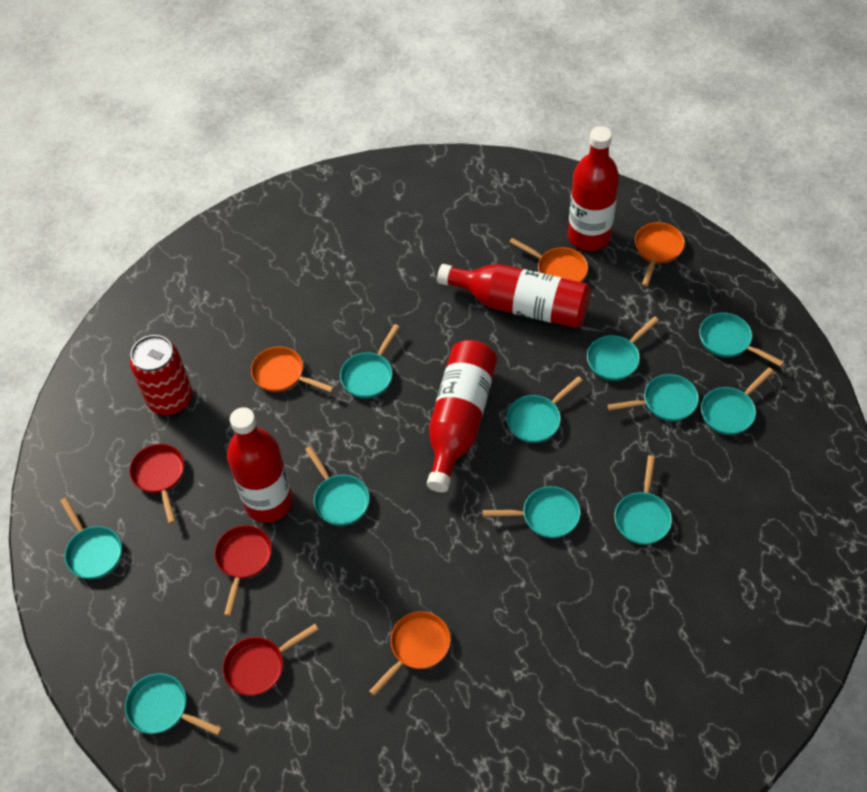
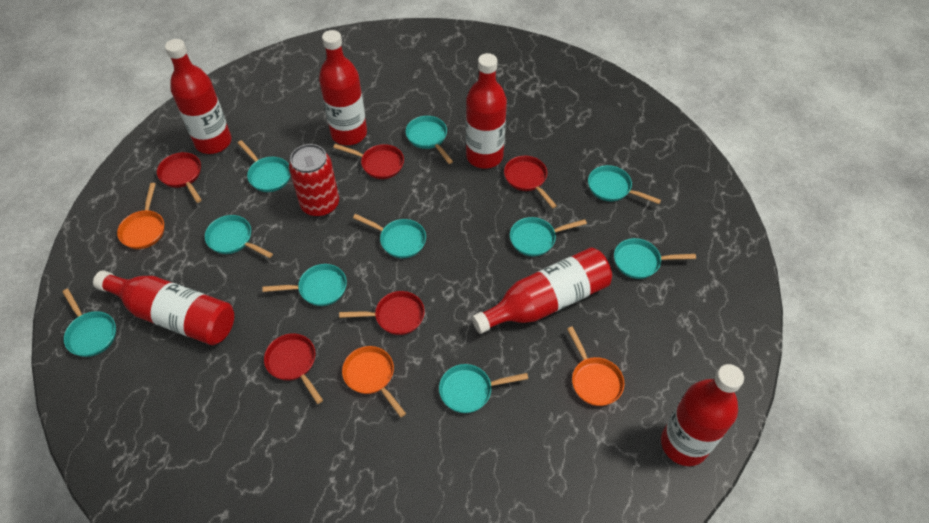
orange pan: 4 -> 3
red bottle: 4 -> 6
red pan: 3 -> 5
turquoise pan: 11 -> 10

